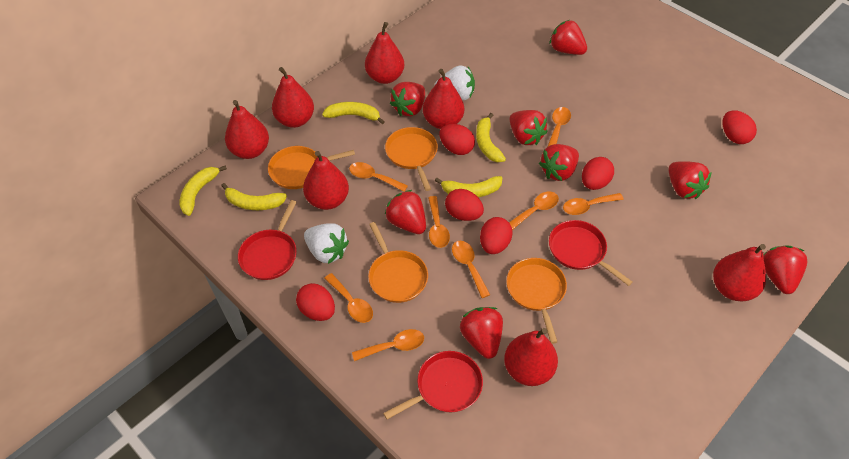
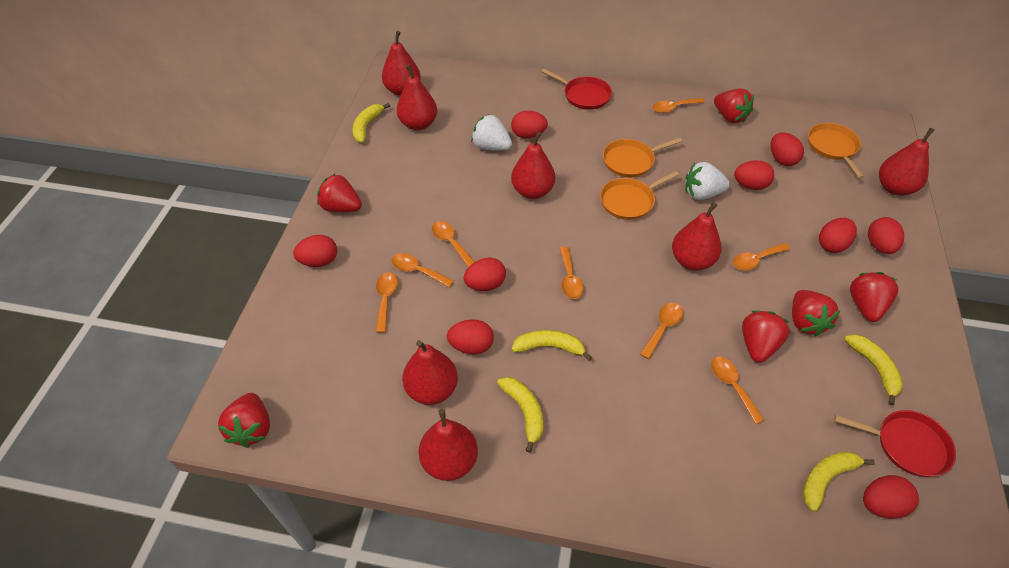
orange pan: 4 -> 3
red egg: 6 -> 9
red pan: 3 -> 2
red strawberry: 8 -> 6

